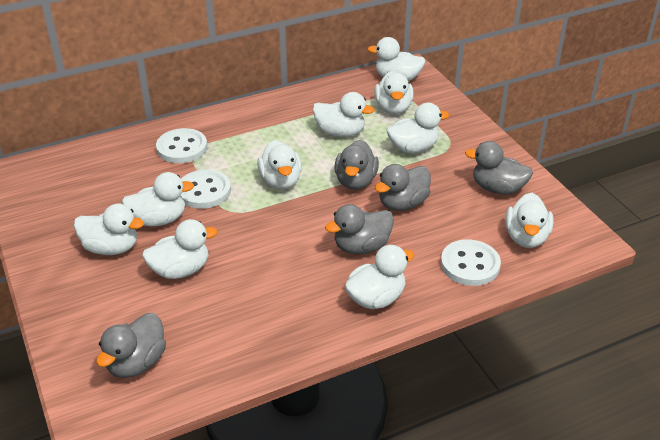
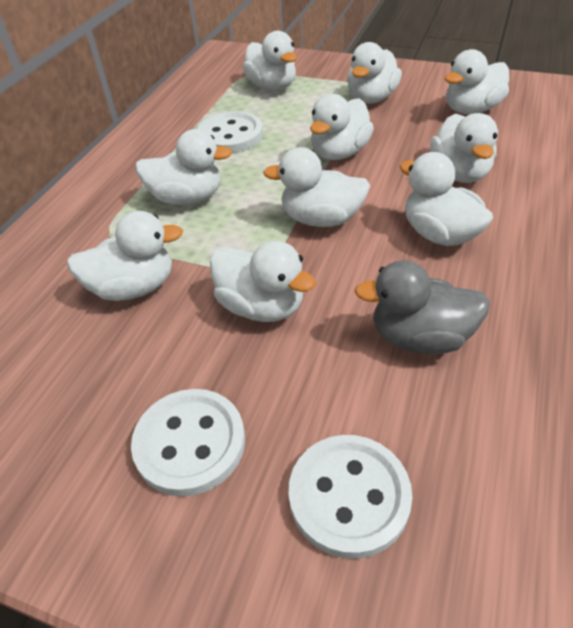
grey duck: 5 -> 1

